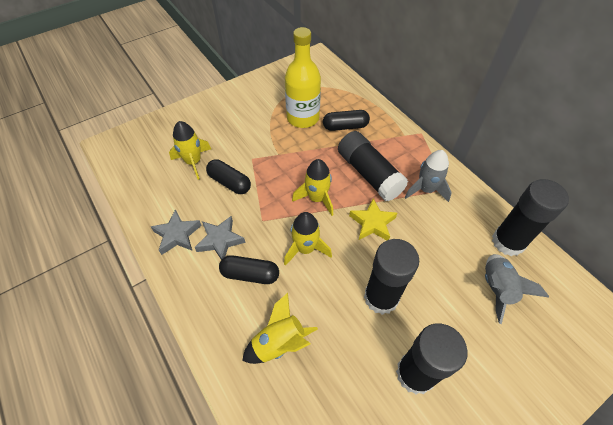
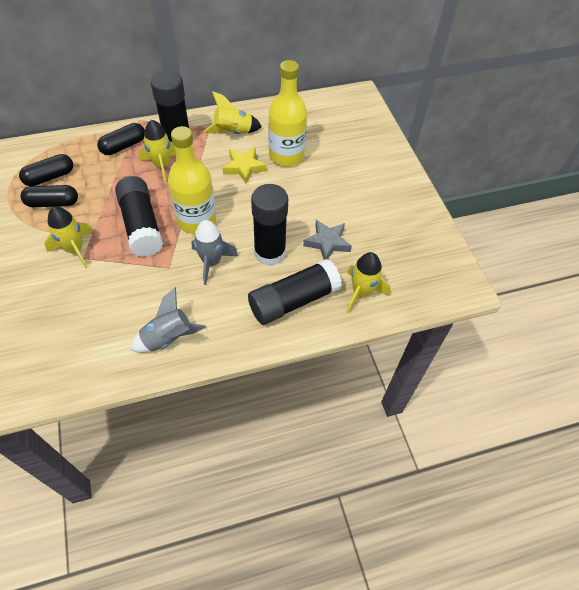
grey star: 2 -> 1
yellow bottle: 1 -> 2

